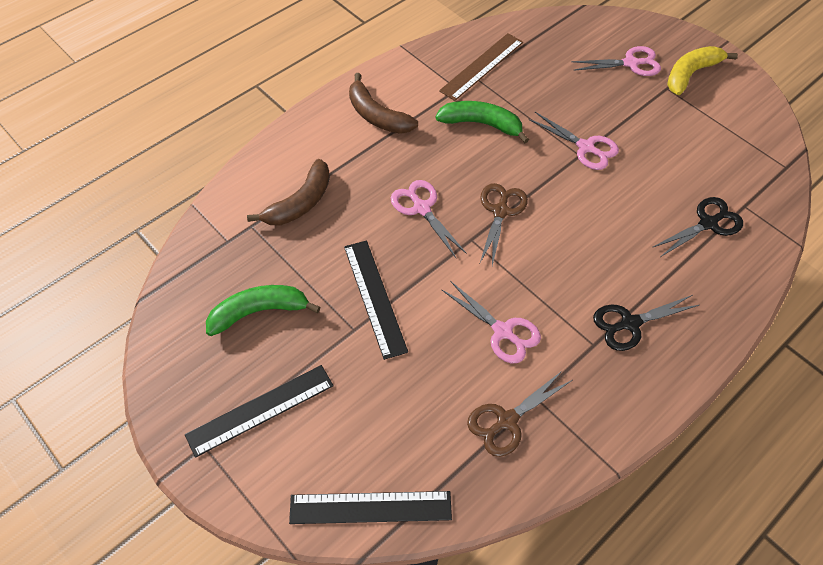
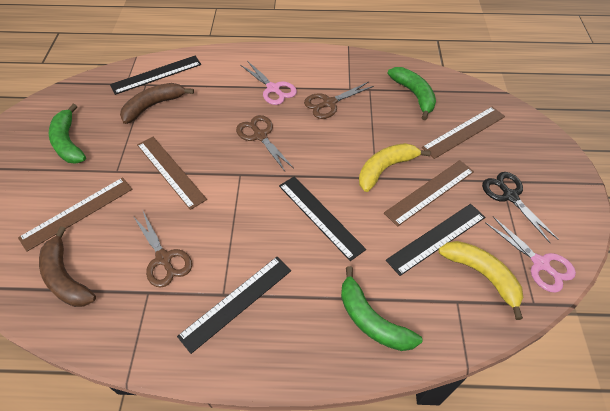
black ruler: 3 -> 4
black scissors: 2 -> 1
brown ruler: 1 -> 4
brown scissors: 2 -> 3
green banana: 2 -> 3
pink scissors: 4 -> 2
yellow banana: 1 -> 2

